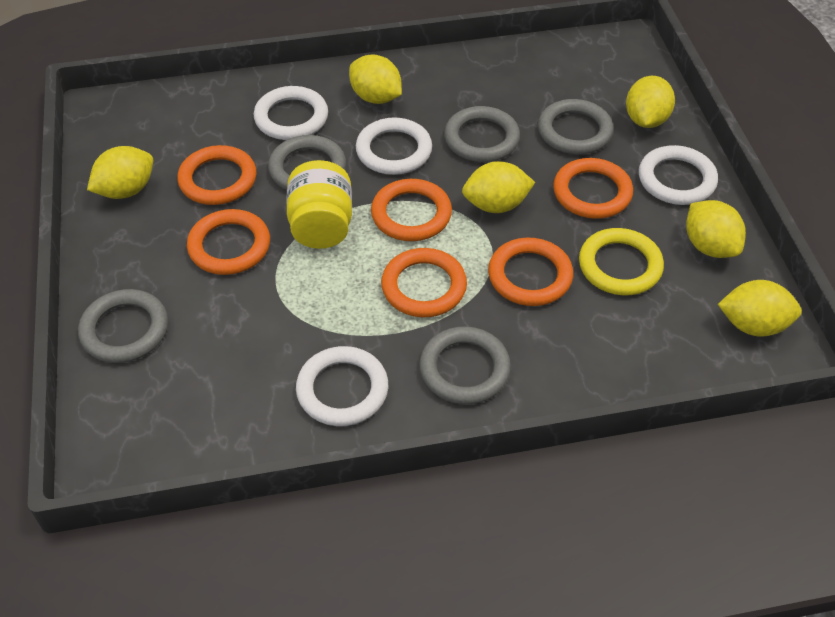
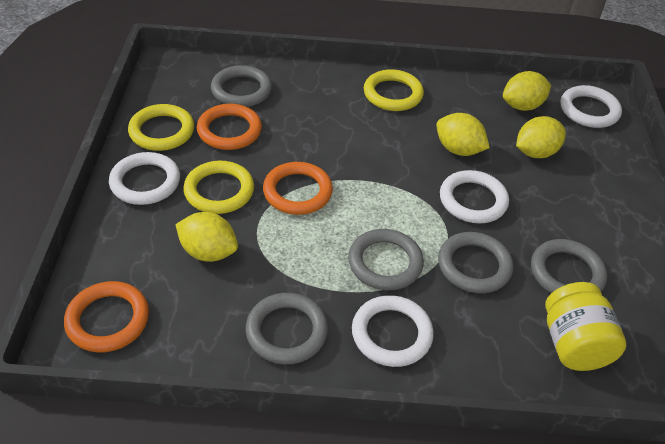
orange ring: 6 -> 3
yellow lemon: 6 -> 4
yellow ring: 1 -> 3

